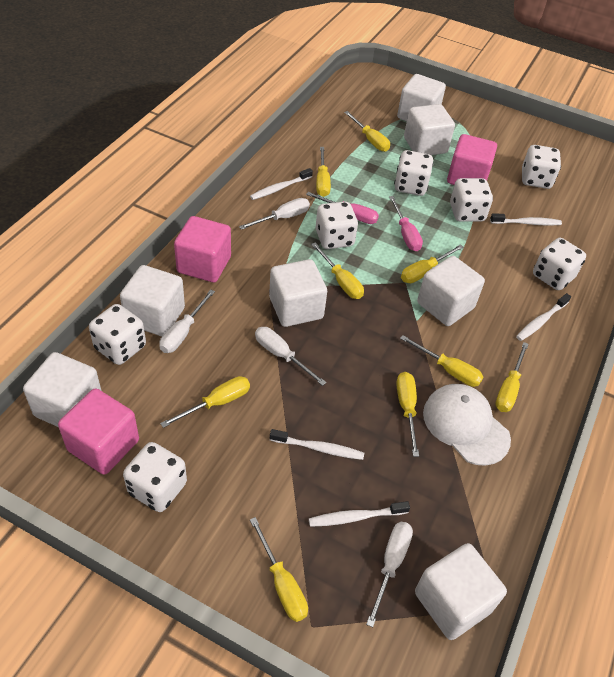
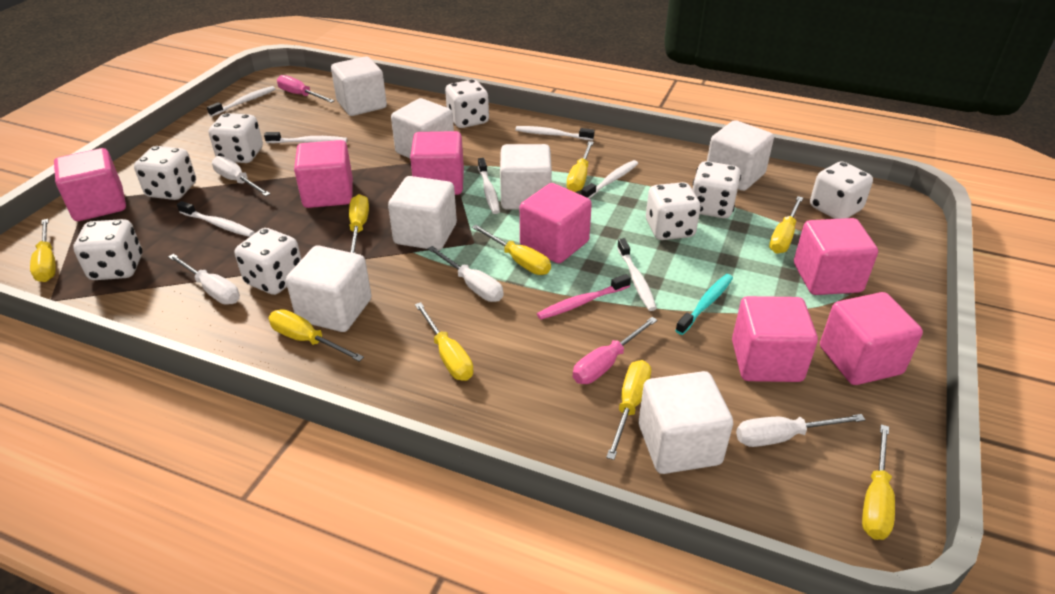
pink cube: 3 -> 7
pink toothbrush: 0 -> 1
turquoise toothbrush: 0 -> 1
white cap: 1 -> 0
white dice: 7 -> 8
white toothbrush: 5 -> 7

